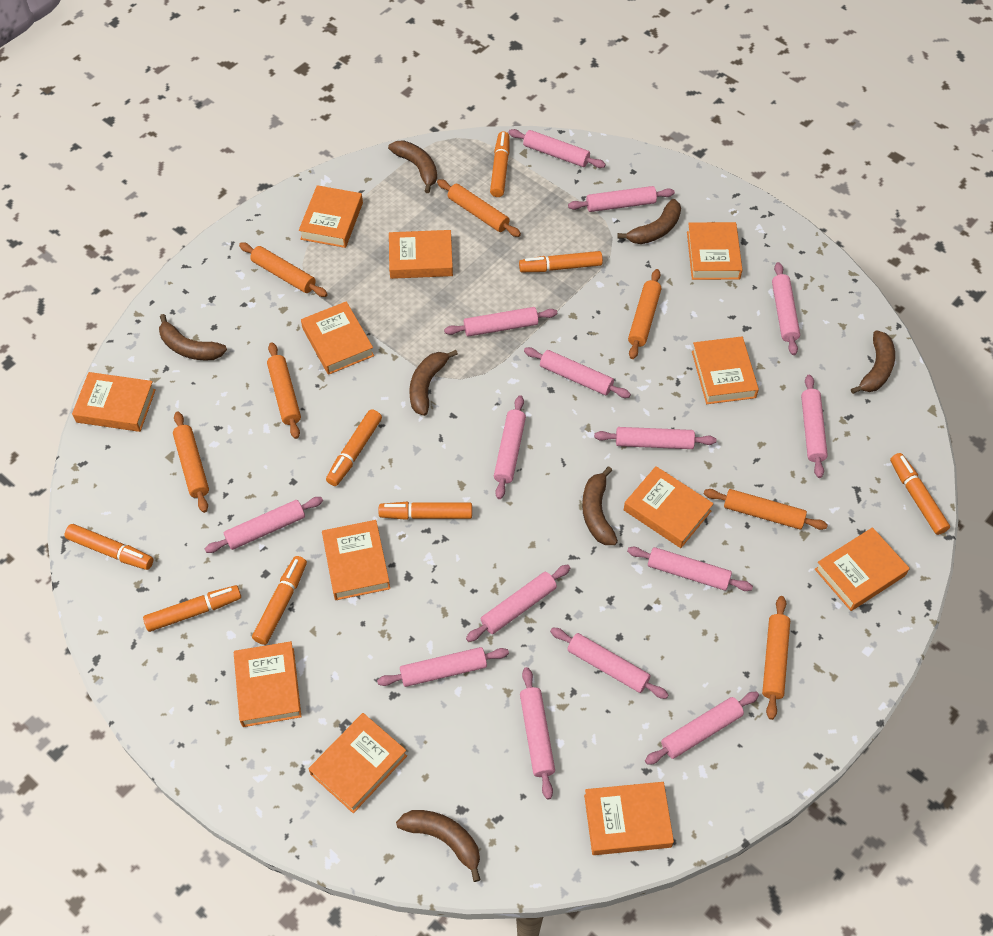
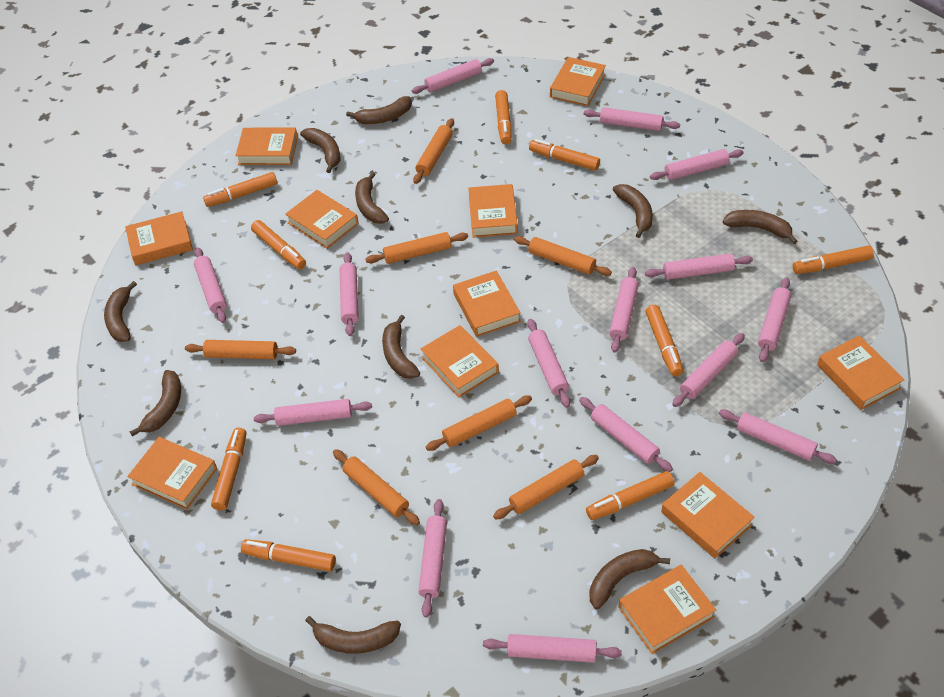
brown banana: 7 -> 10
orange book: 12 -> 11
orange marker: 8 -> 9

